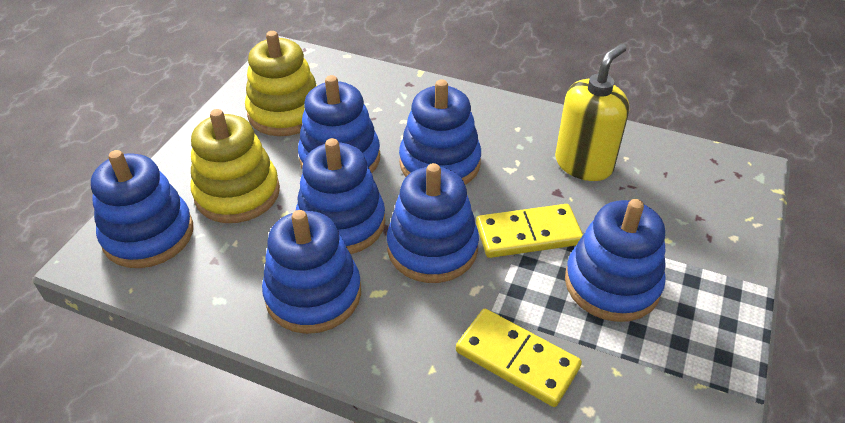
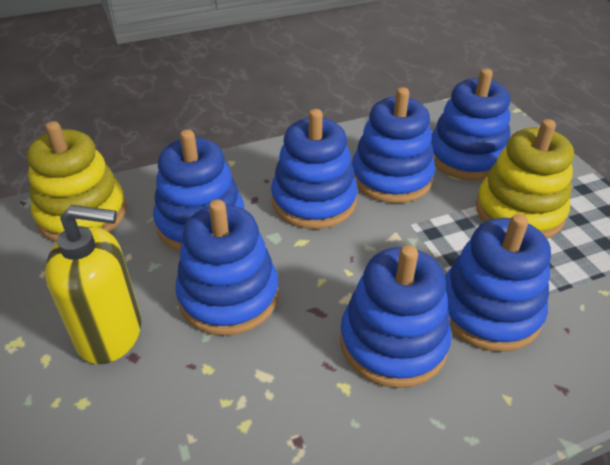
yellow domino: 2 -> 0

